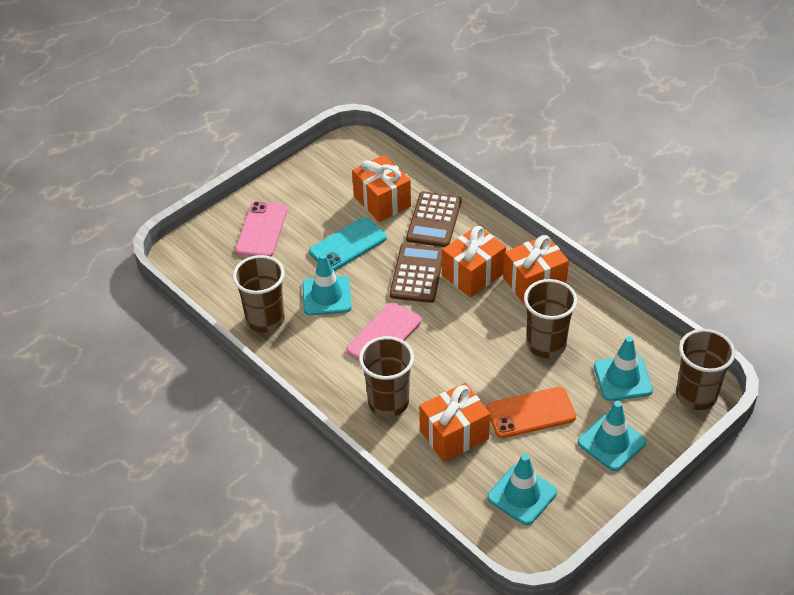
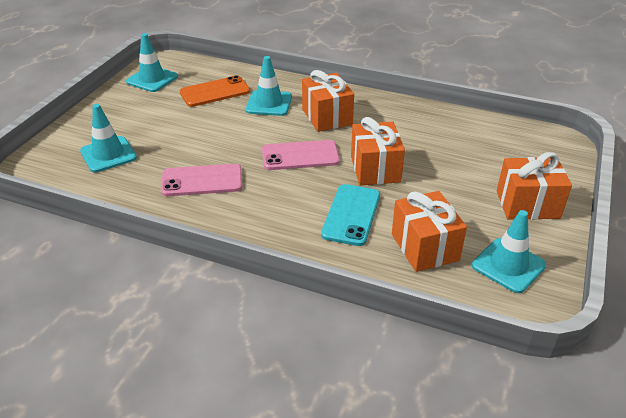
brown calculator: 2 -> 0
brown cup: 4 -> 0

